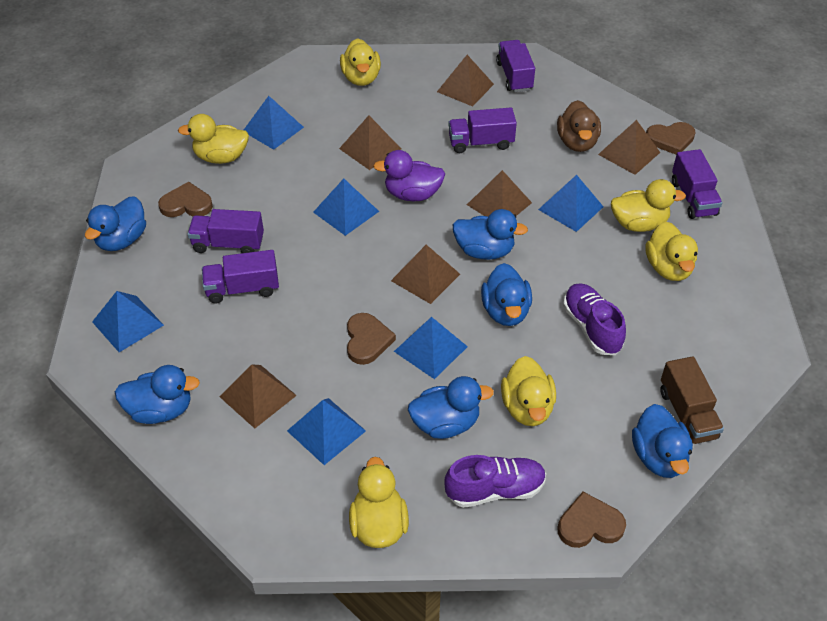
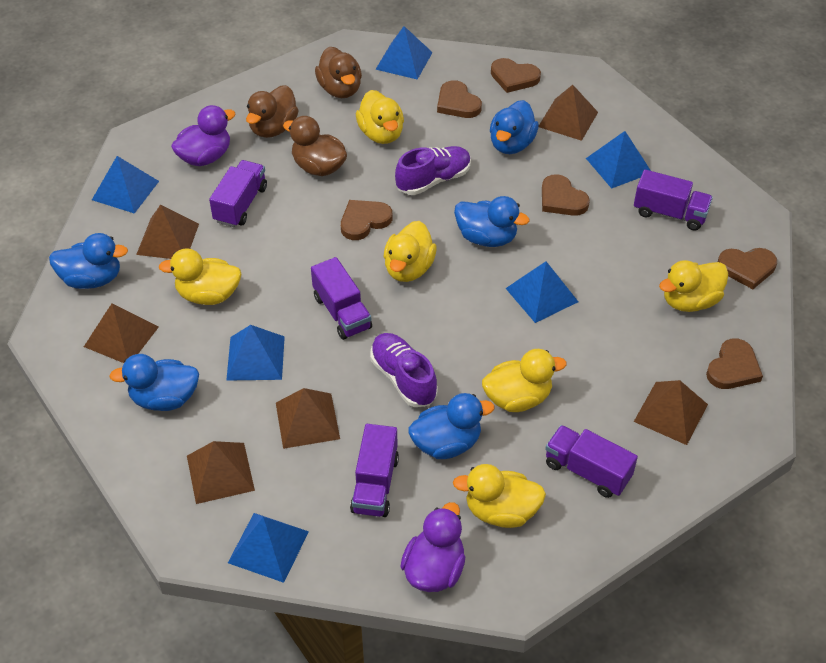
blue duck: 6 -> 5
brown duck: 1 -> 3
brown heart: 4 -> 6
brown truck: 1 -> 0
purple duck: 1 -> 2

